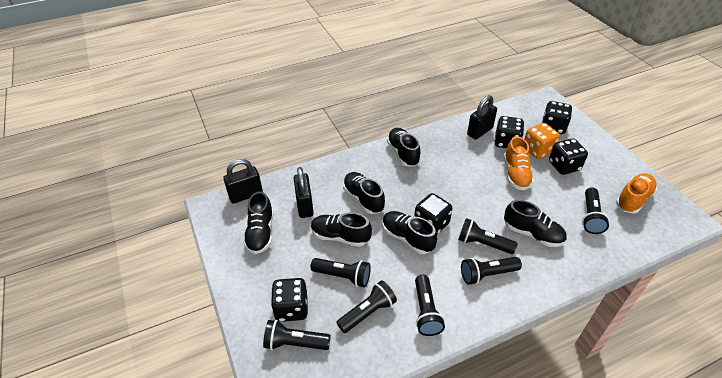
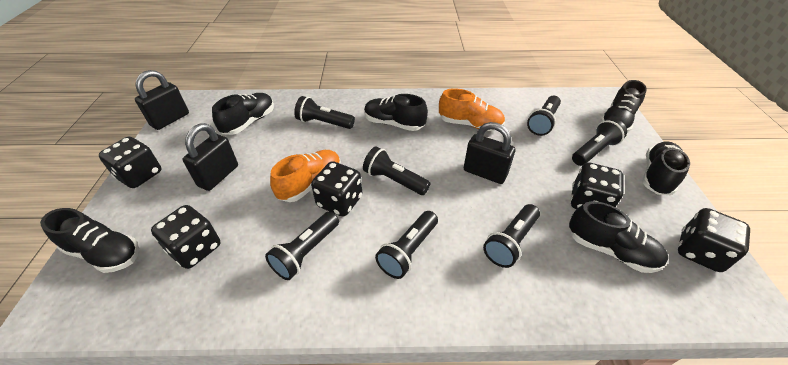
orange dice: 1 -> 0

